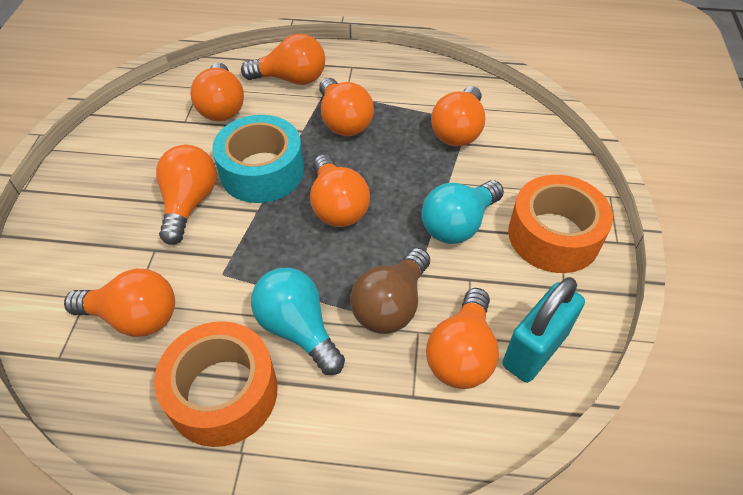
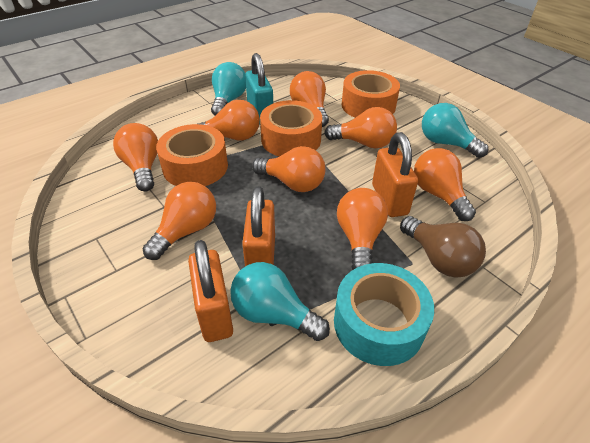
orange padlock: 0 -> 3
orange tape: 2 -> 3
turquoise light bulb: 2 -> 3

